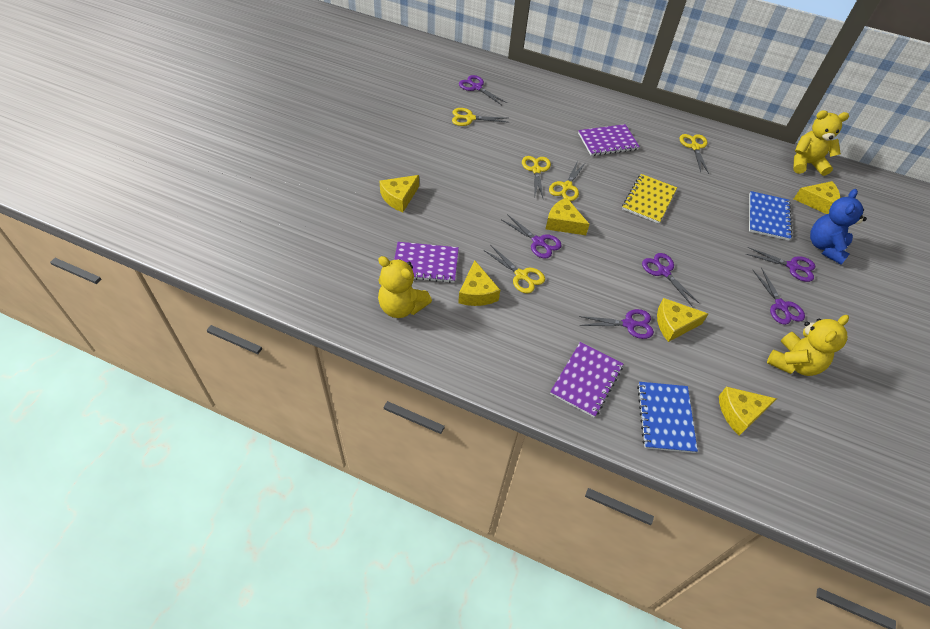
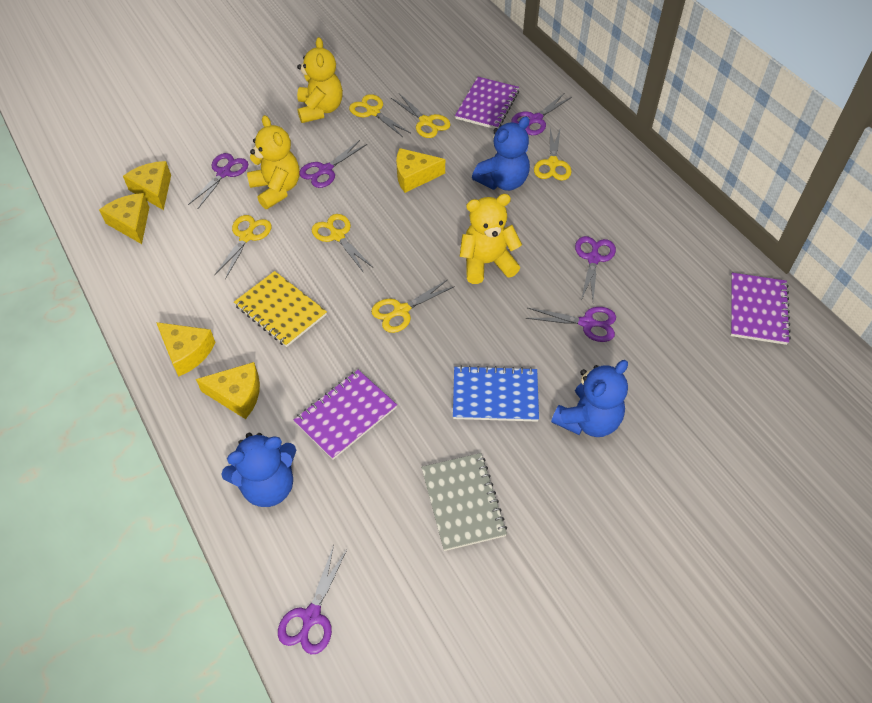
blue notebook: 2 -> 1
blue teddy bear: 1 -> 3
grey notebook: 0 -> 1
yellow cheese: 6 -> 5
yellow scissors: 5 -> 6

